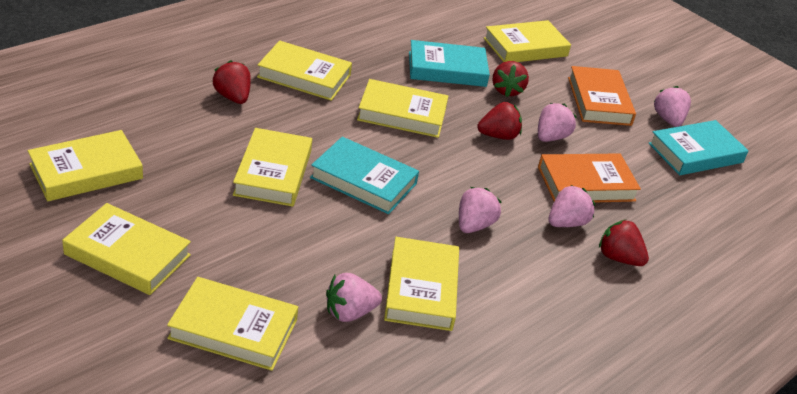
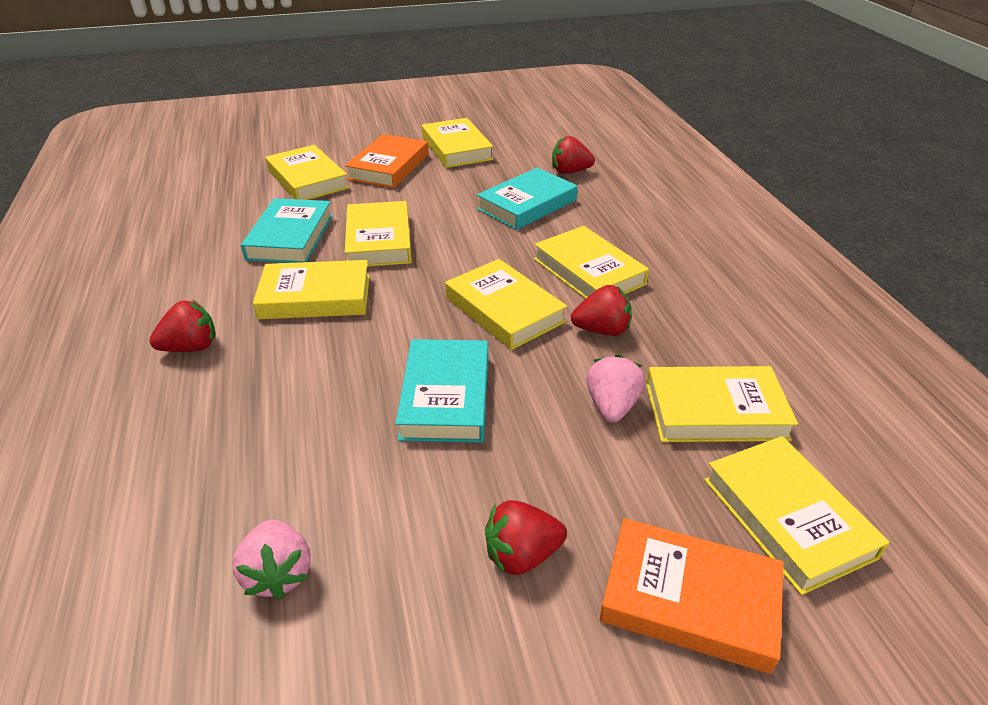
pink strawberry: 5 -> 2

